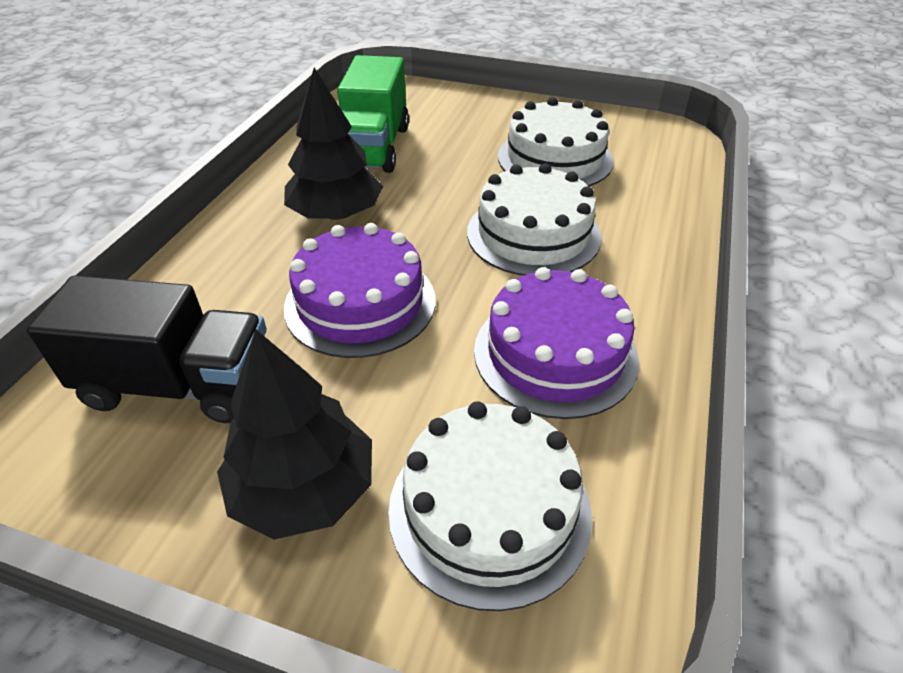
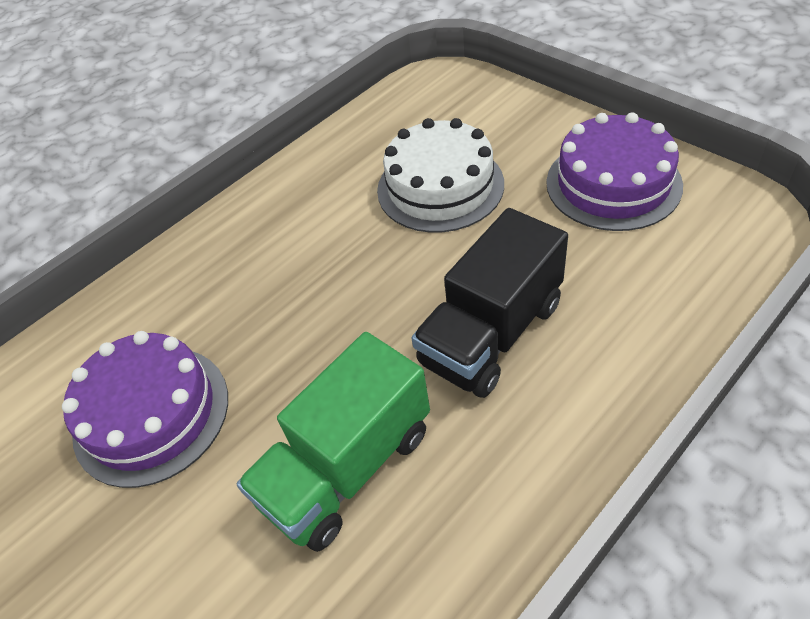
black tree: 2 -> 0
white cake: 3 -> 1

